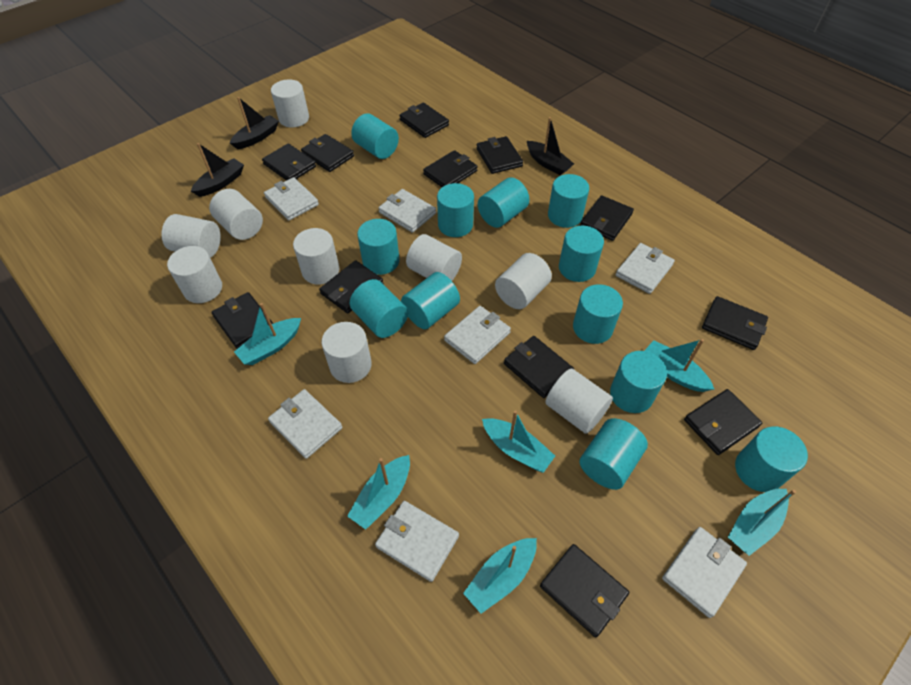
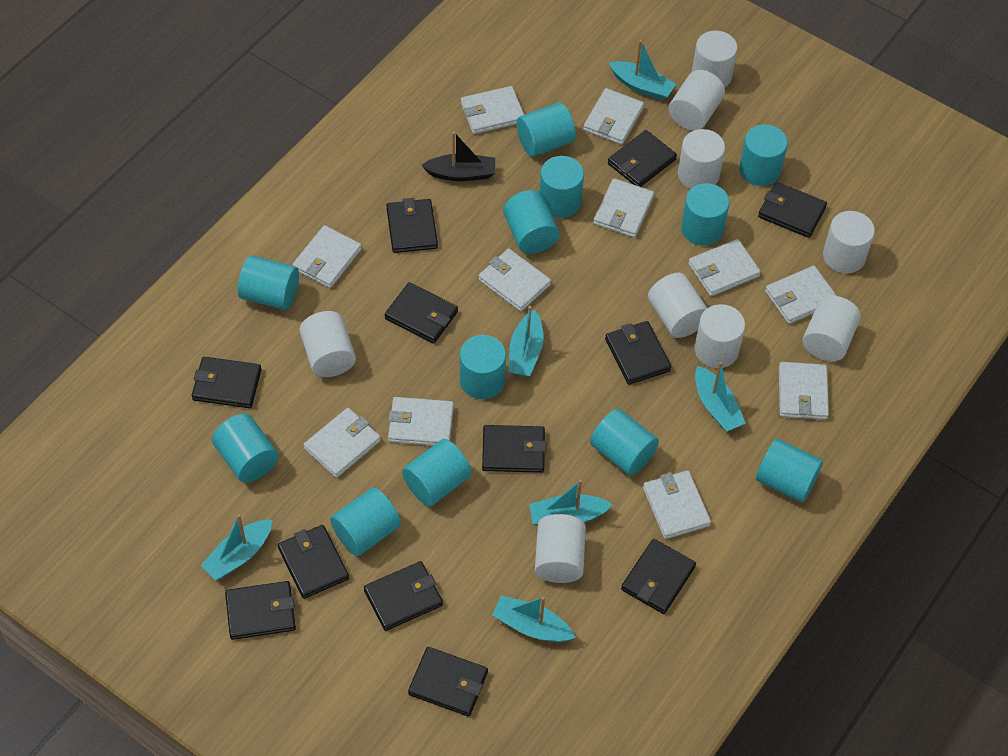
black boat: 3 -> 1
white wallet: 7 -> 11

